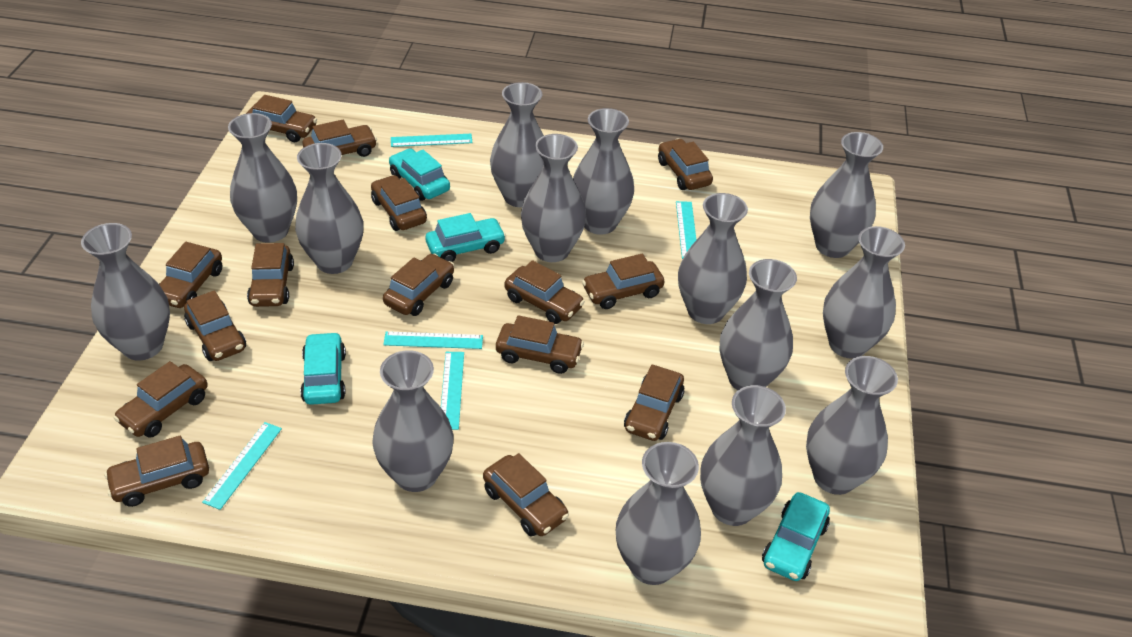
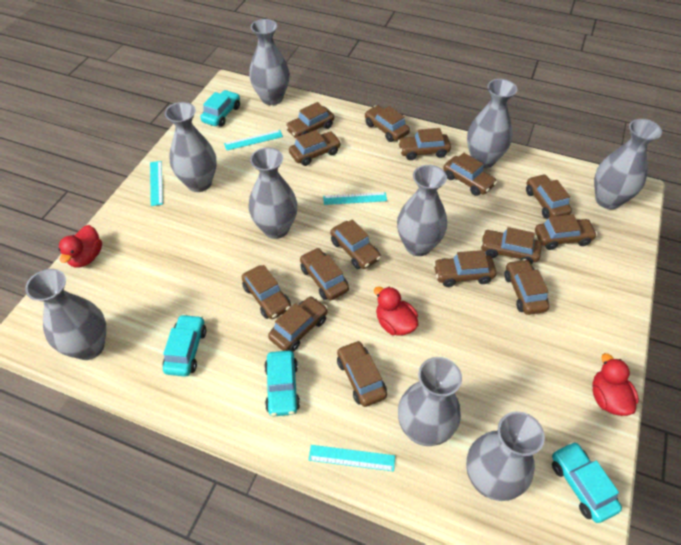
grey vase: 14 -> 9
red duck: 0 -> 3
turquoise ruler: 5 -> 4

